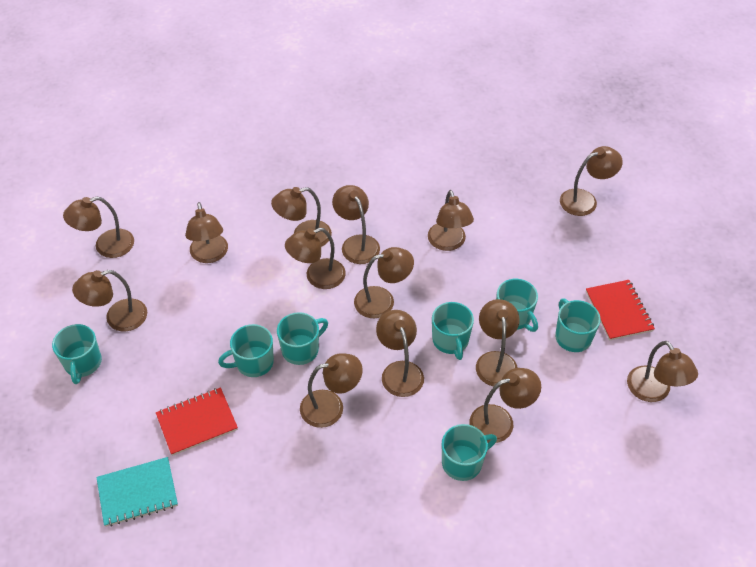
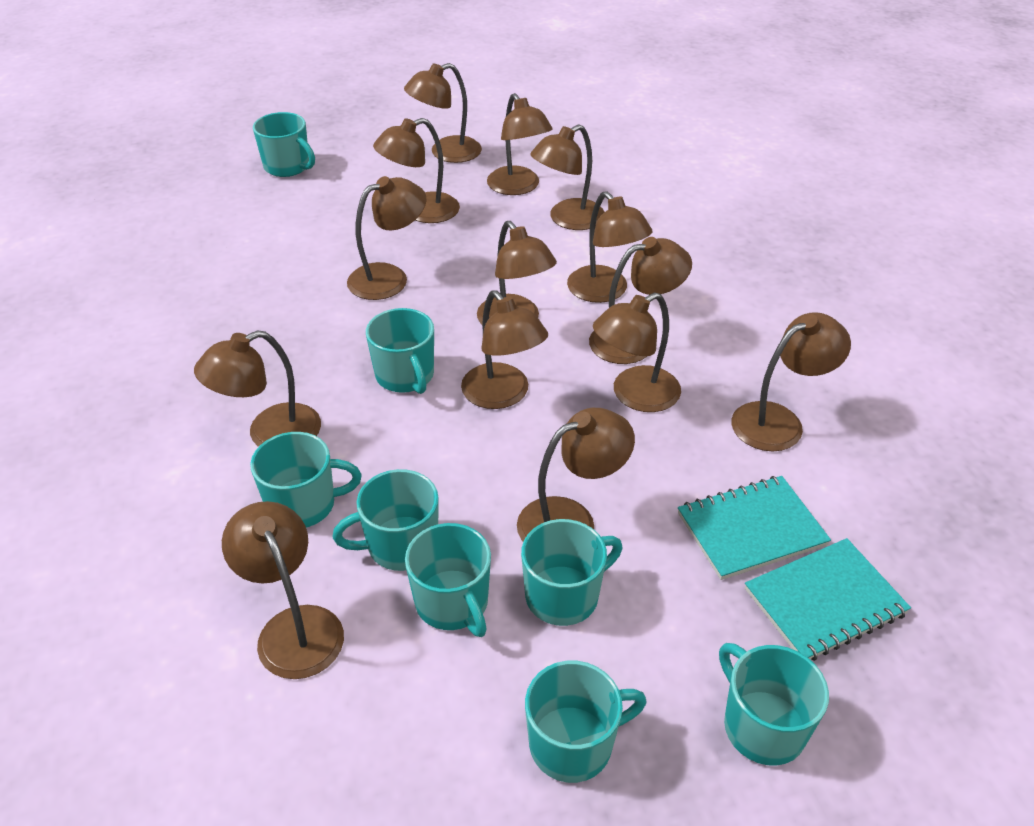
red notebook: 2 -> 0
turquoise mug: 7 -> 8
turquoise notebook: 1 -> 2

